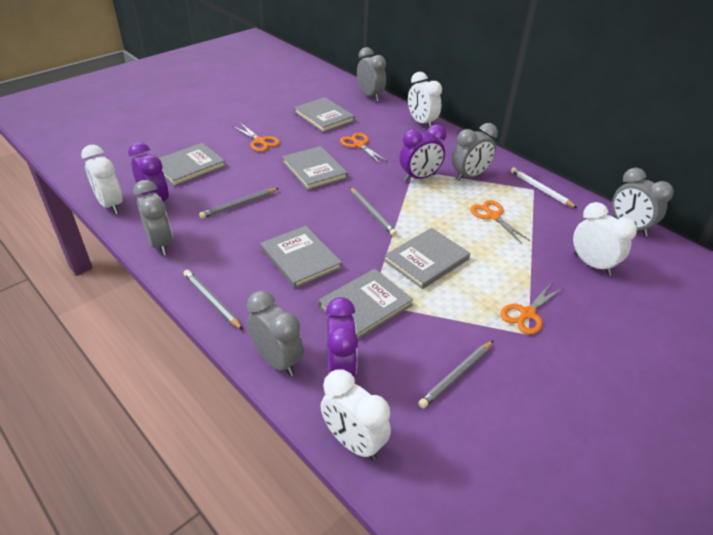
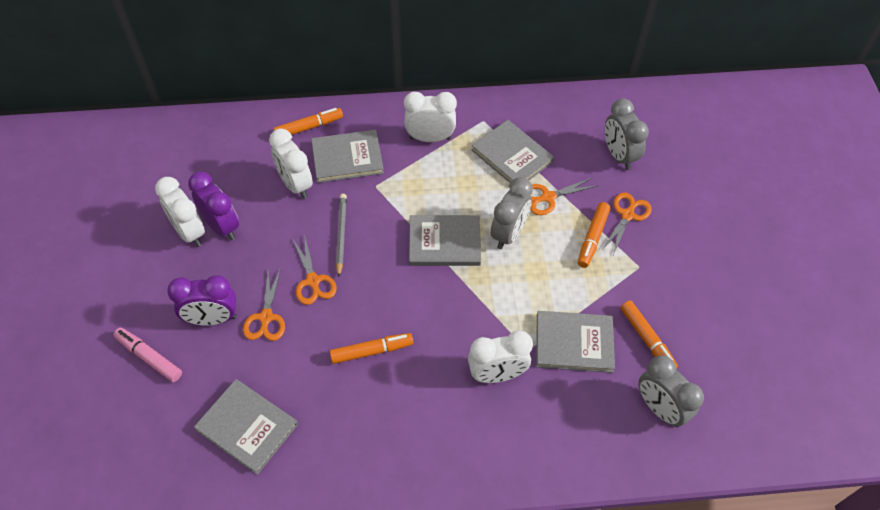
grey book: 6 -> 5
grey clock: 5 -> 3
grey pencil: 4 -> 1
orange marker: 0 -> 4
pink marker: 0 -> 1
purple clock: 3 -> 2
white pencil: 1 -> 0

